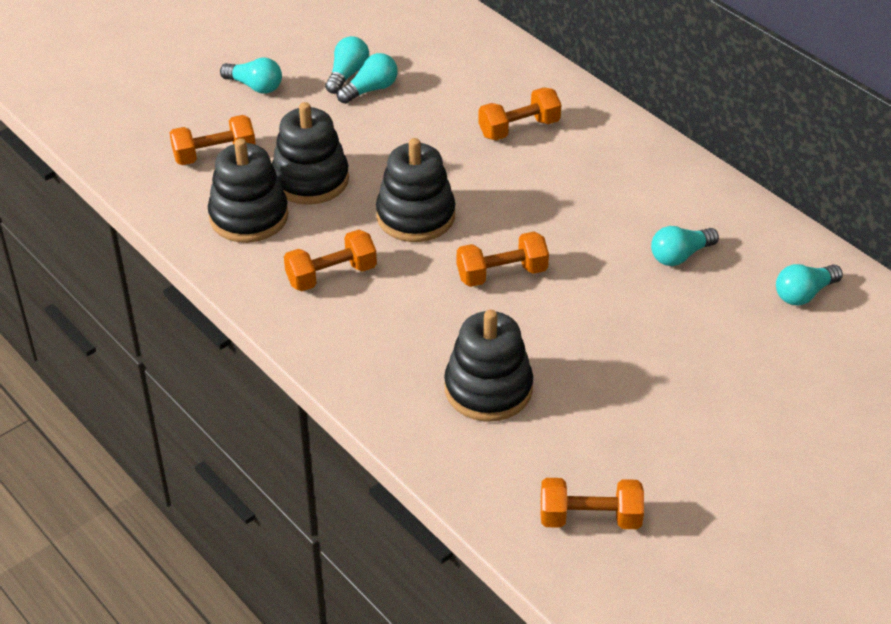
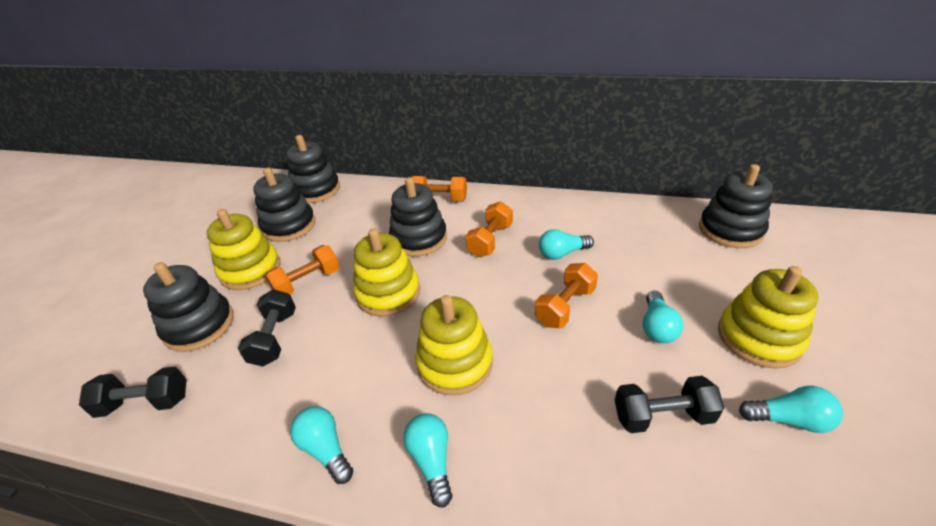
black dumbbell: 0 -> 3
black stacking toy: 4 -> 5
orange dumbbell: 5 -> 4
yellow stacking toy: 0 -> 4

